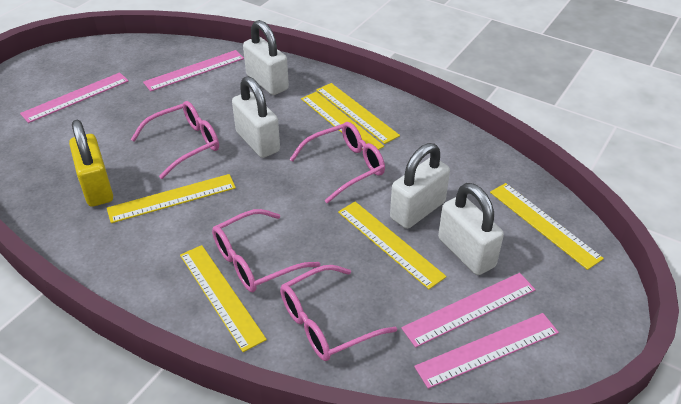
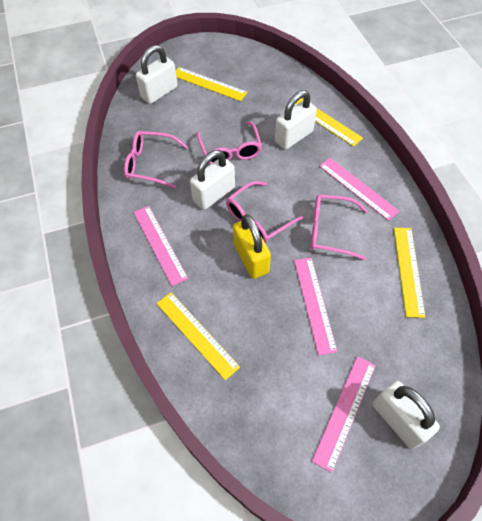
yellow ruler: 6 -> 4

